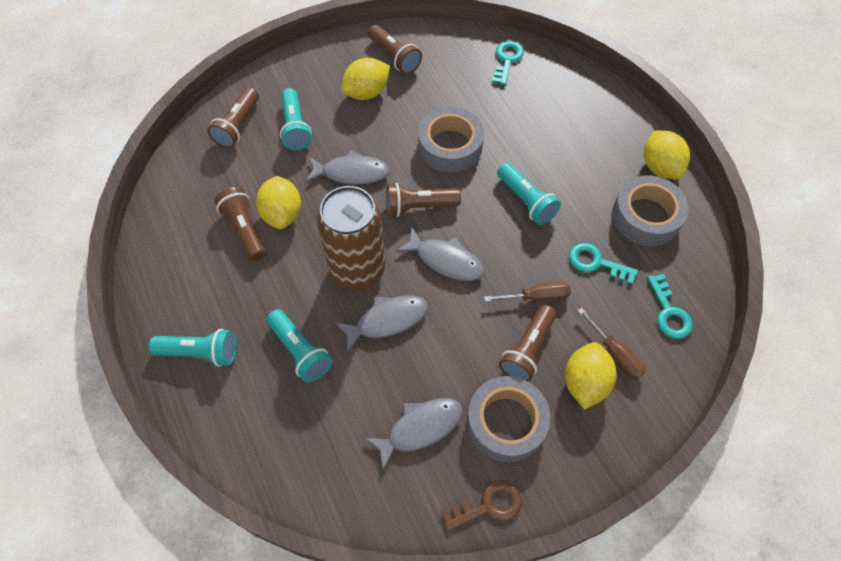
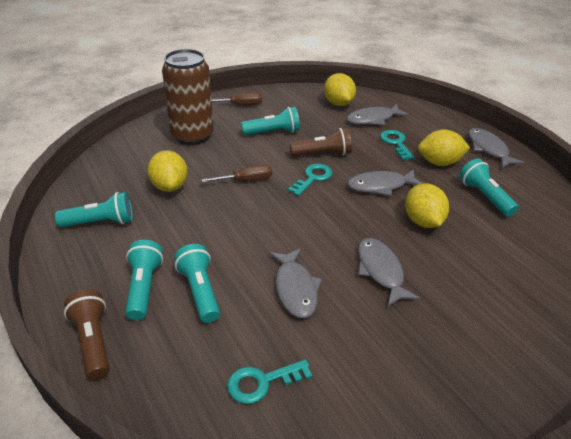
brown flashlight: 5 -> 2
brown key: 1 -> 0
grey fish: 4 -> 5
grey tape: 3 -> 0
turquoise flashlight: 4 -> 5

